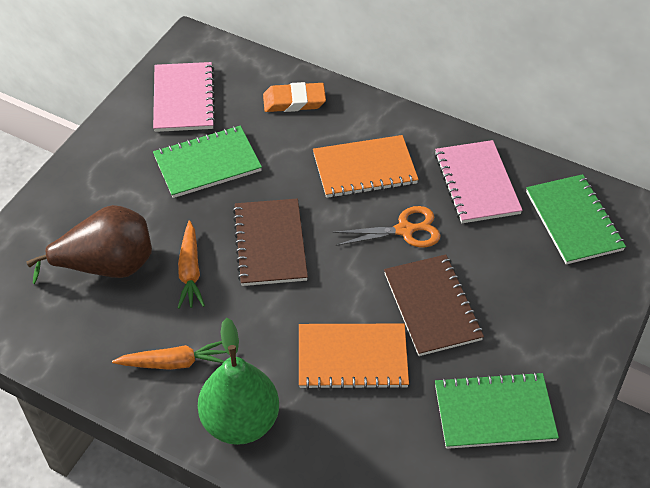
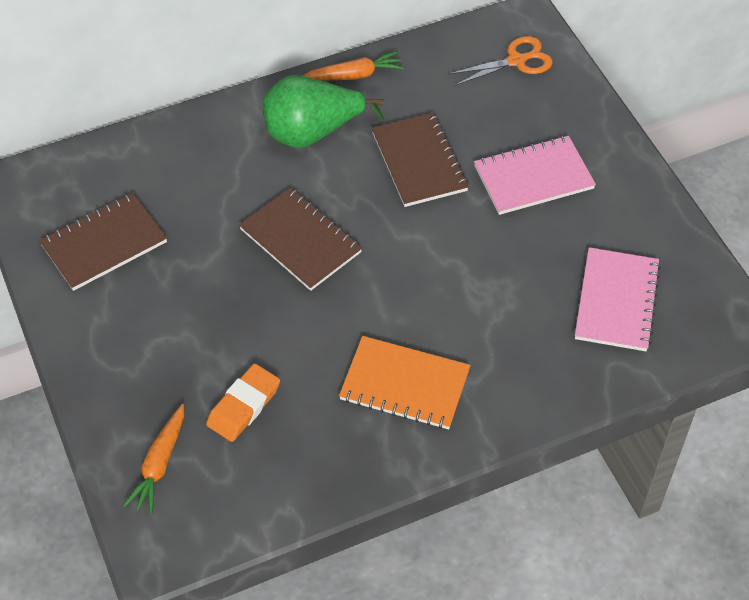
brown notebook: 2 -> 3
brown pear: 1 -> 0
green notebook: 3 -> 0
orange notebook: 2 -> 1

